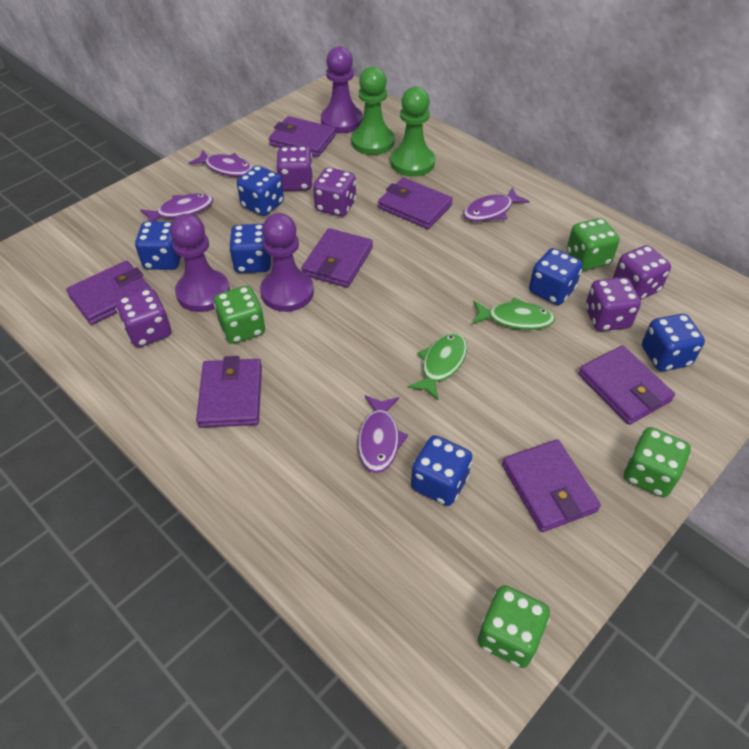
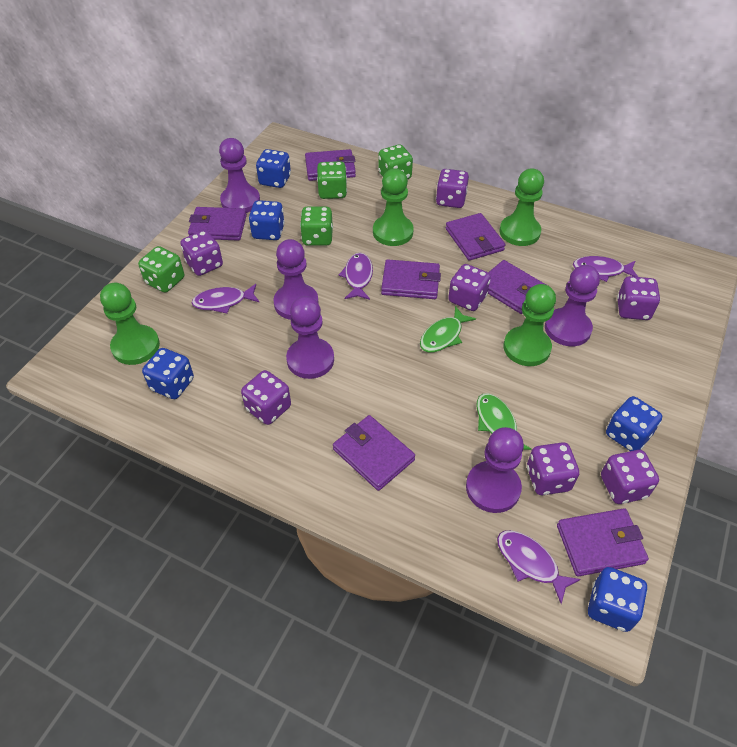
blue dice: 6 -> 5
green pawn: 2 -> 4
purple dice: 5 -> 7
purple pawn: 3 -> 5

